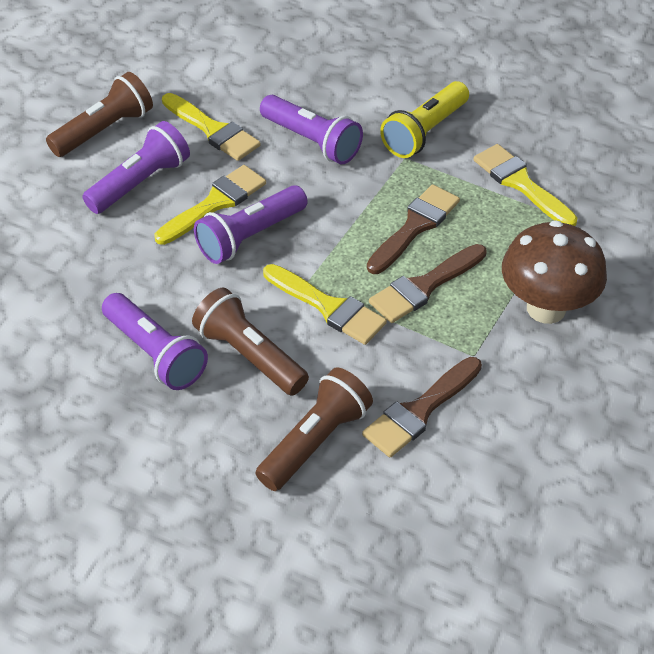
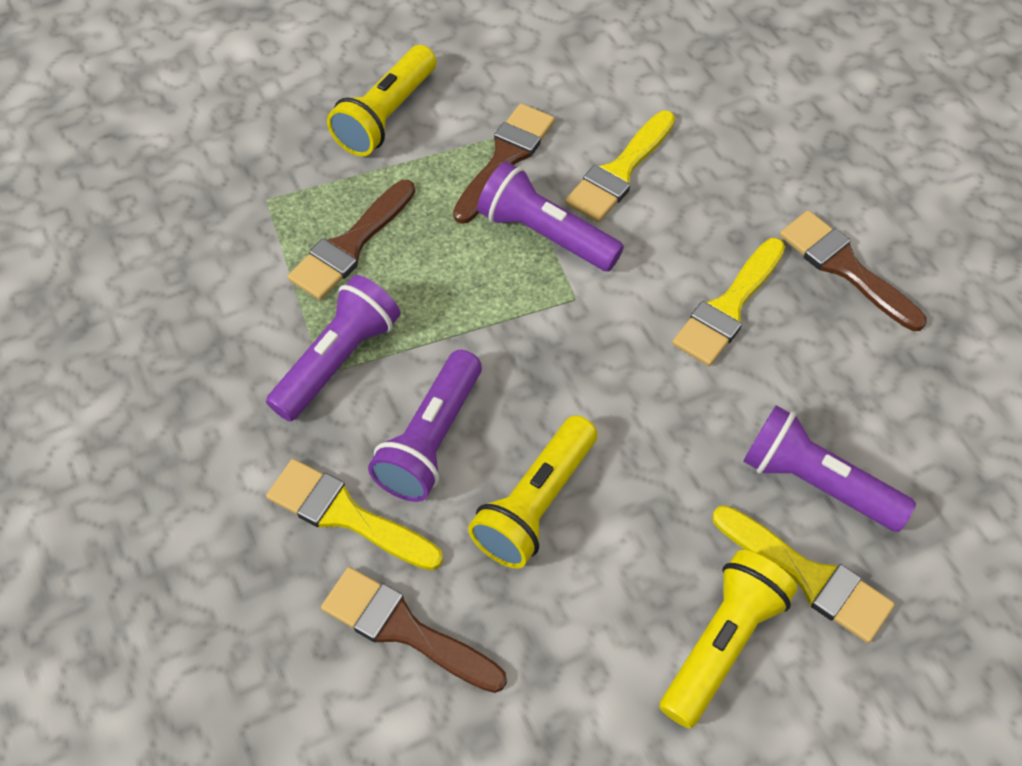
brown brush: 3 -> 4
brown flashlight: 3 -> 0
brown mushroom: 1 -> 0
yellow flashlight: 1 -> 3

